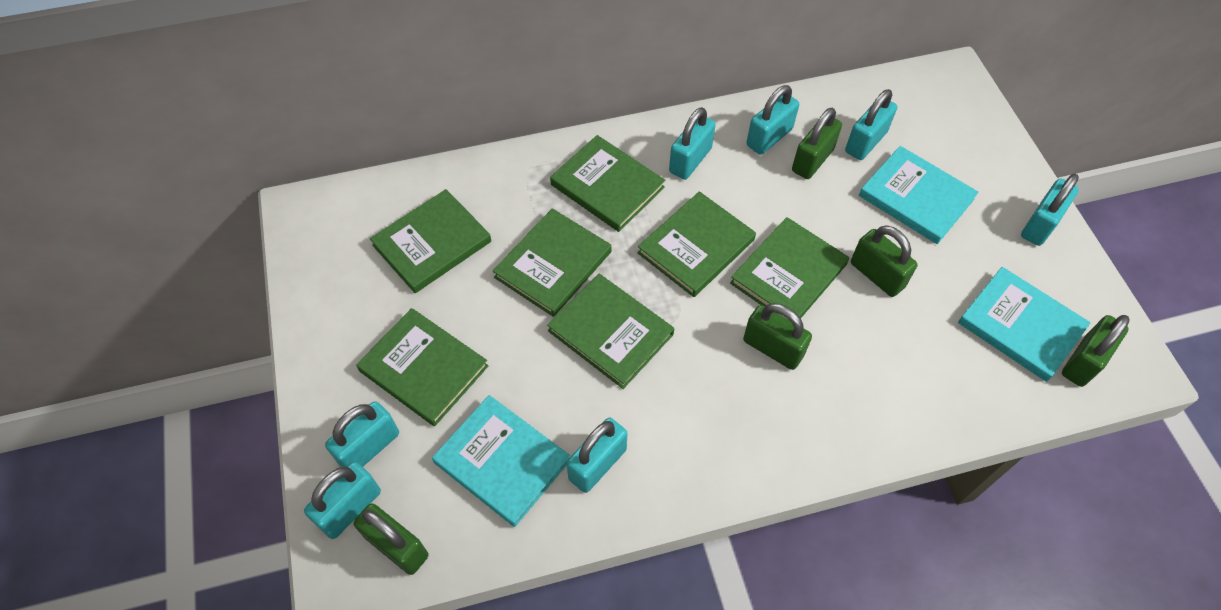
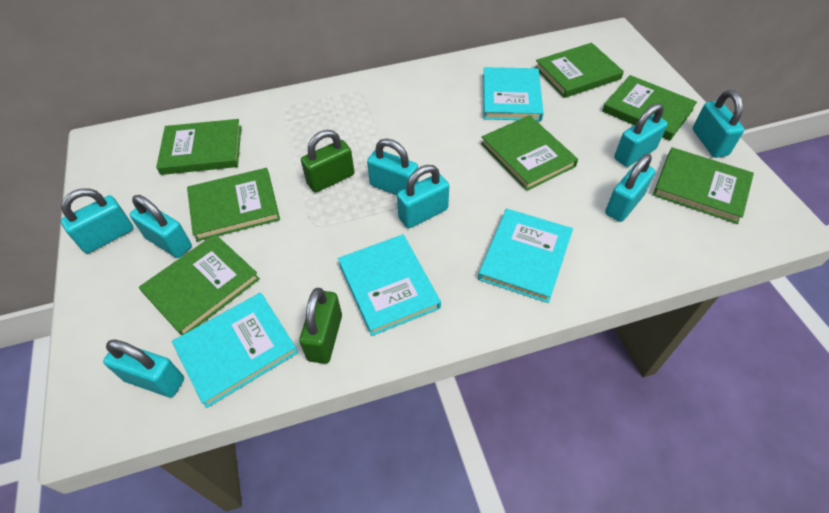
green padlock: 5 -> 2
turquoise book: 3 -> 4
turquoise padlock: 7 -> 8

